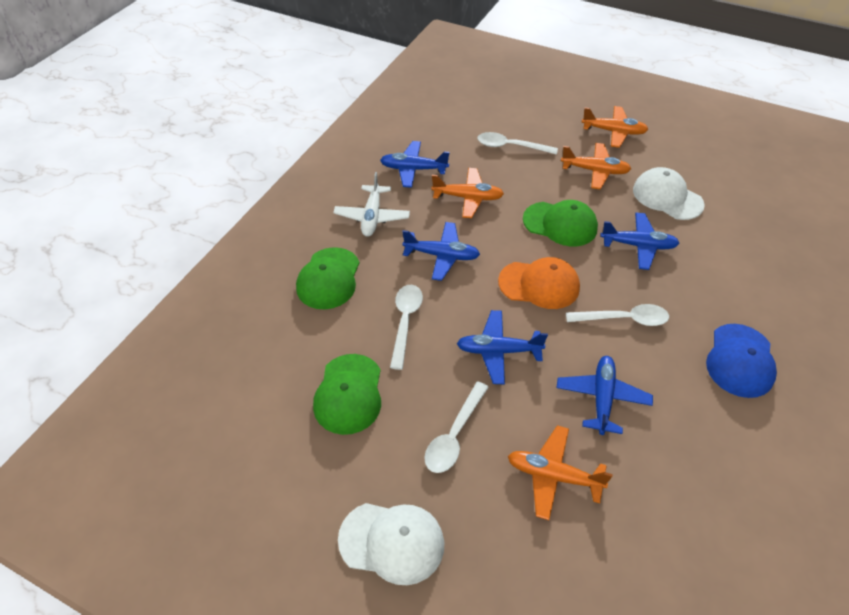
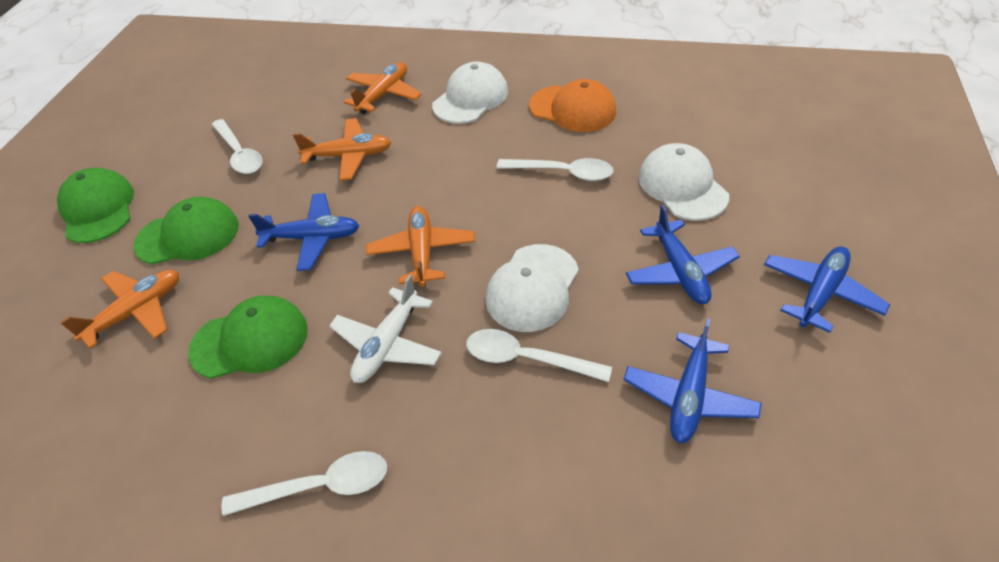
blue cap: 1 -> 0
blue plane: 5 -> 4
white cap: 2 -> 3

